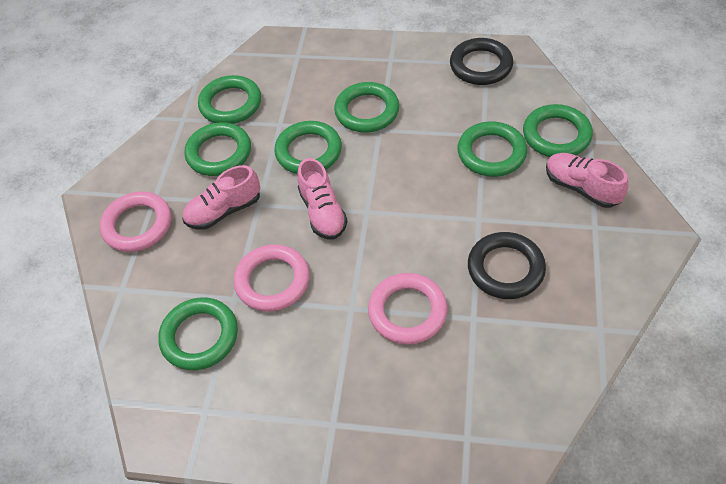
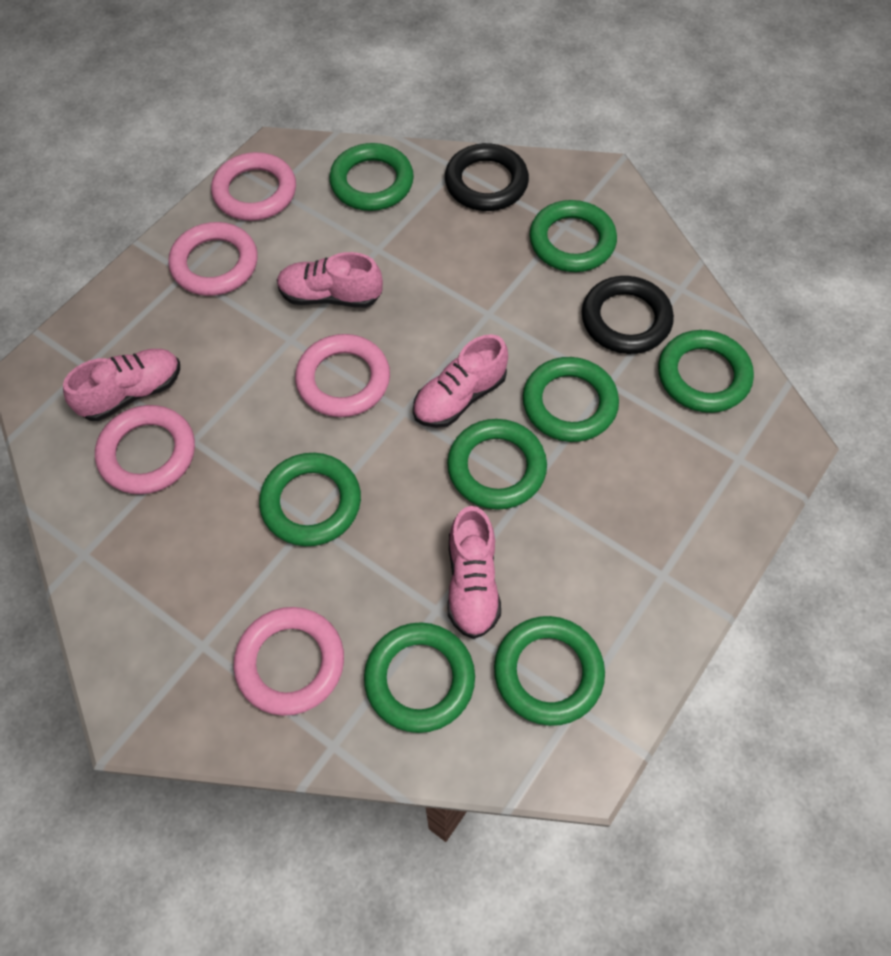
green ring: 7 -> 8
pink ring: 3 -> 5
pink shoe: 3 -> 4

